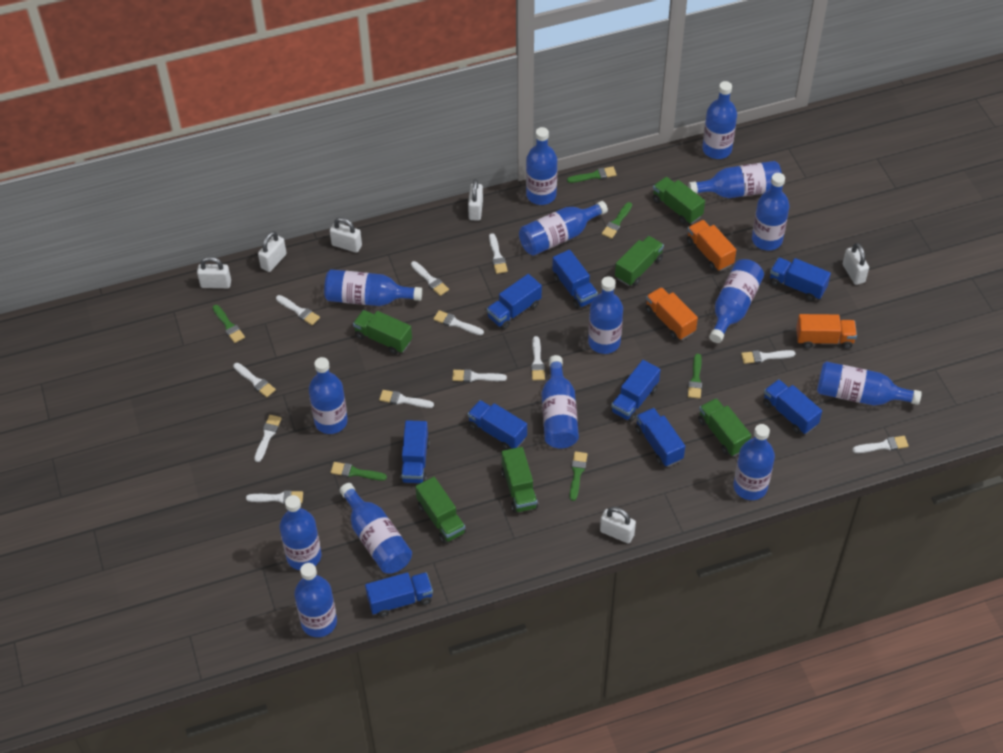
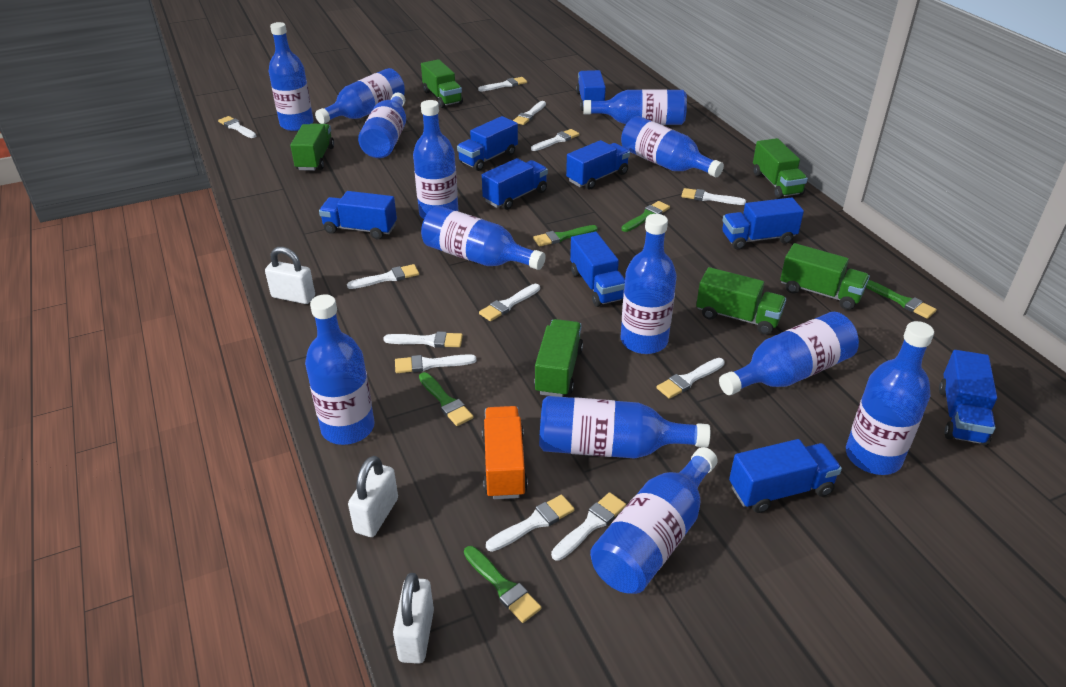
blue bottle: 15 -> 13
green brush: 6 -> 5
orange truck: 3 -> 1
white padlock: 6 -> 3

